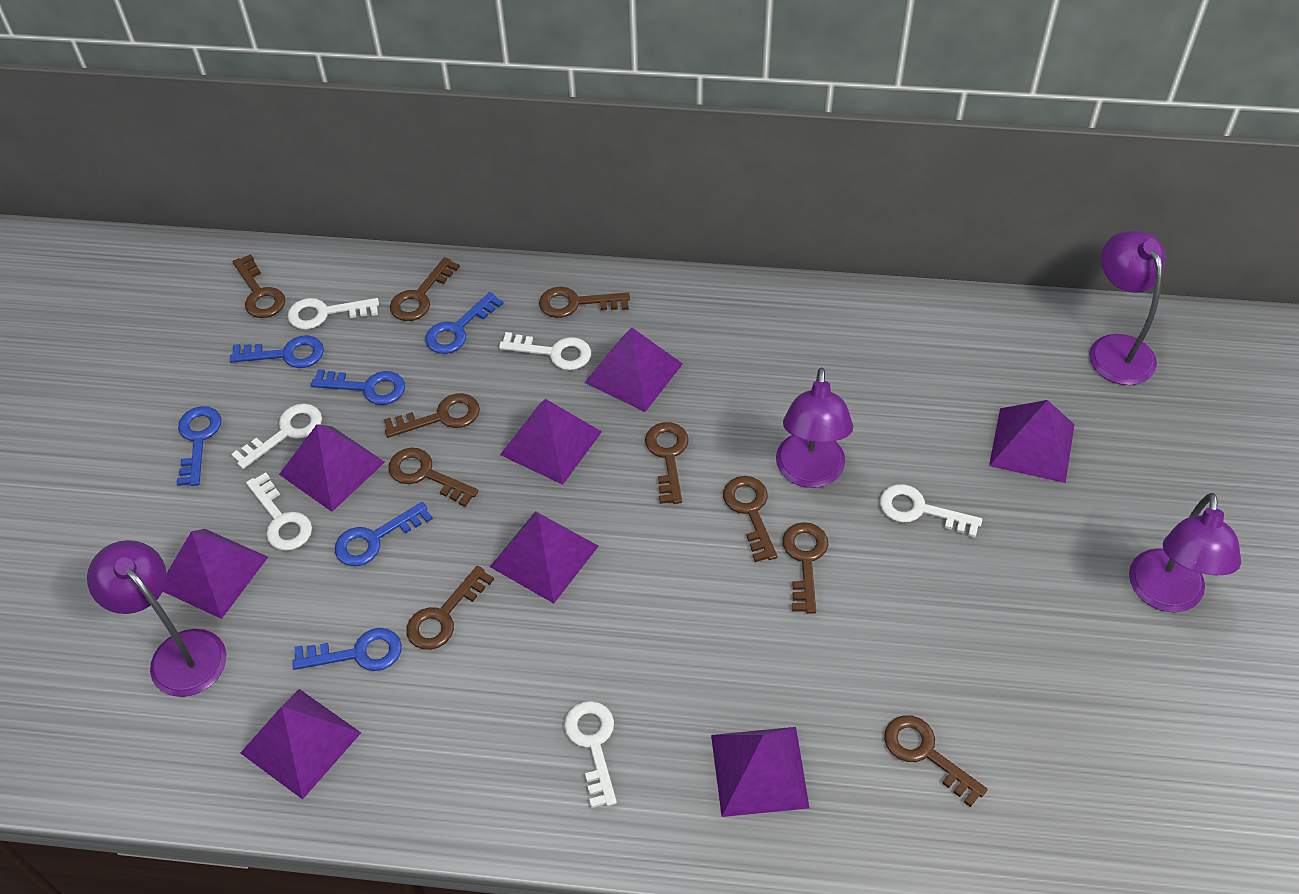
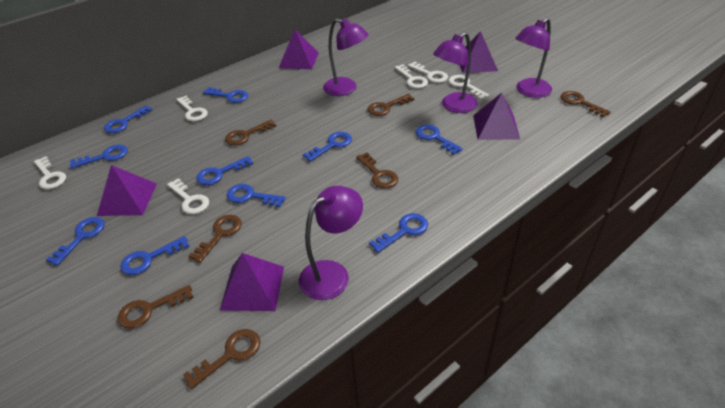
blue key: 6 -> 10
brown key: 10 -> 7
purple pyramid: 8 -> 5

